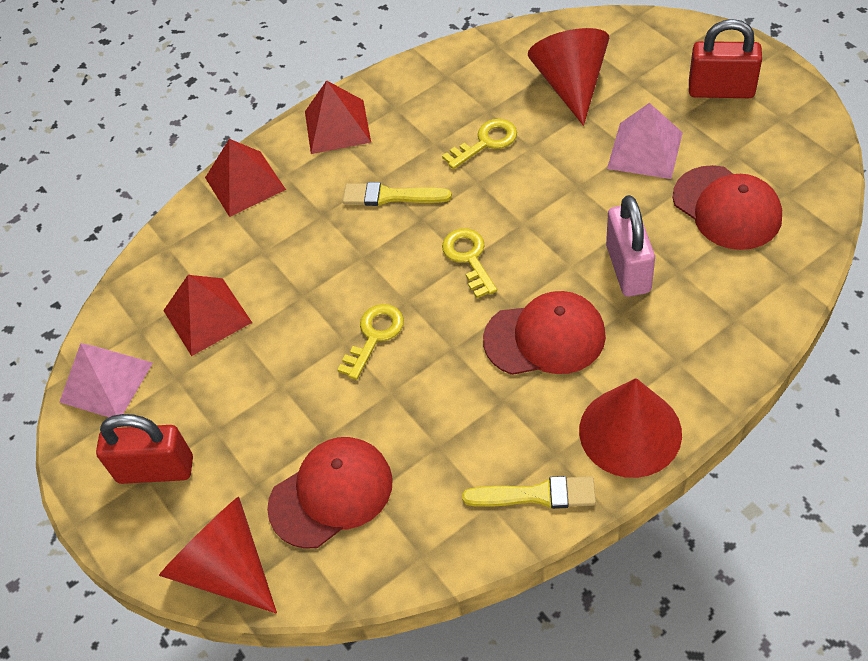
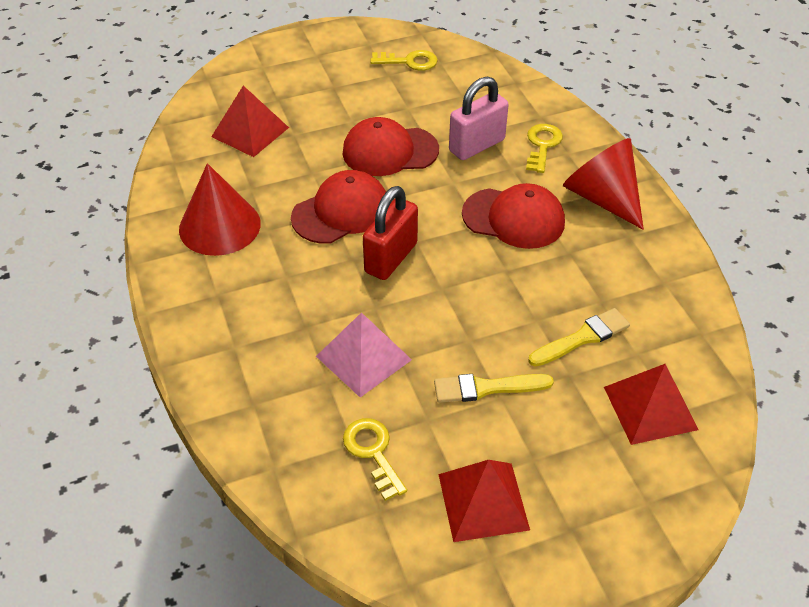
pink pyramid: 2 -> 1
red cone: 3 -> 2
red padlock: 2 -> 1

